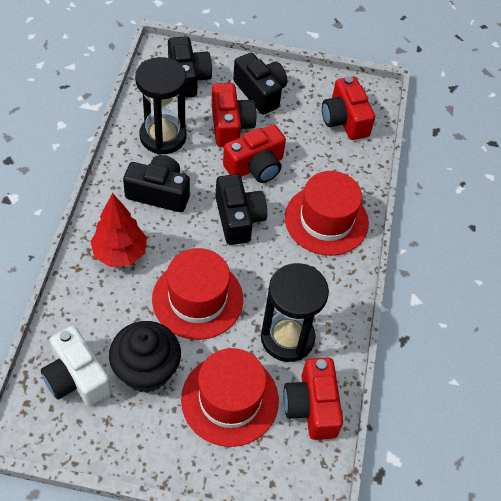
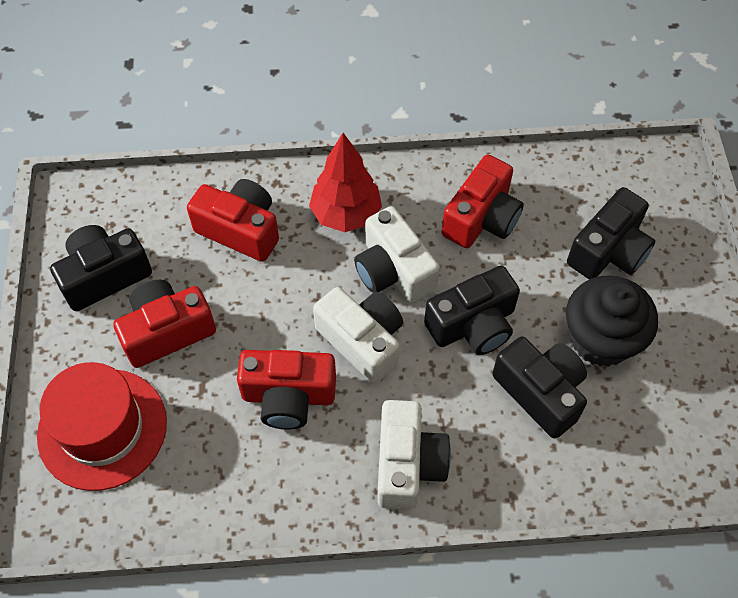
black hourglass: 2 -> 0
red hat: 3 -> 1
white camera: 1 -> 3

